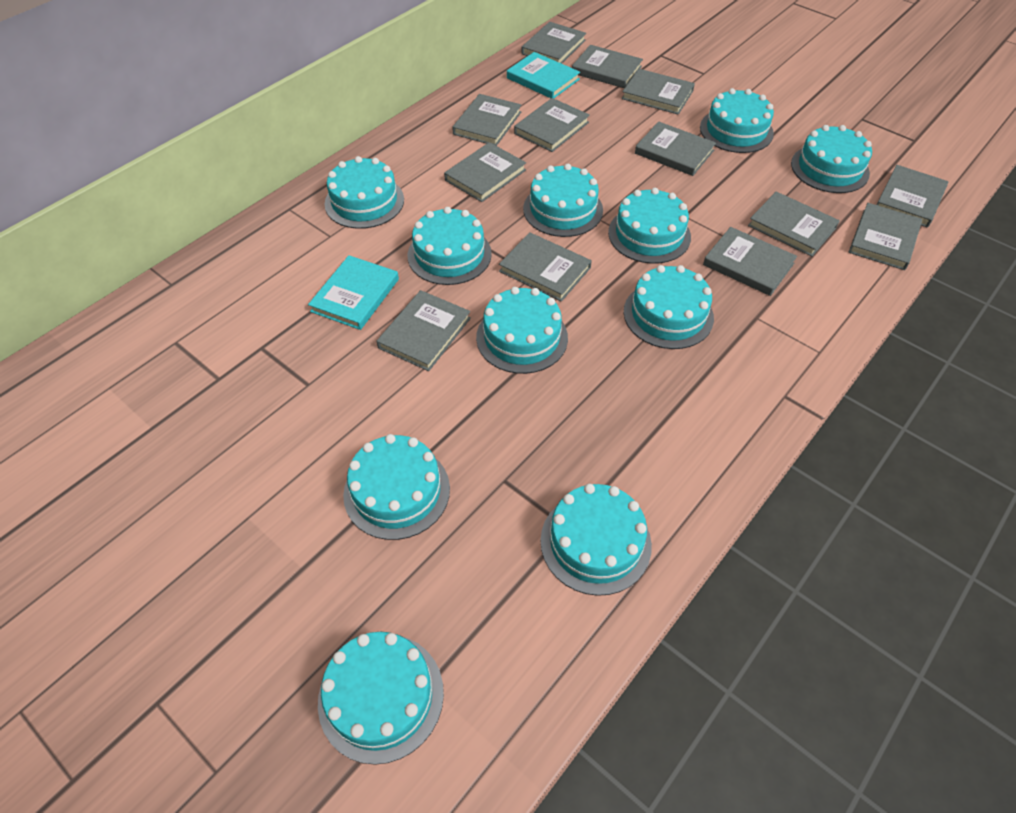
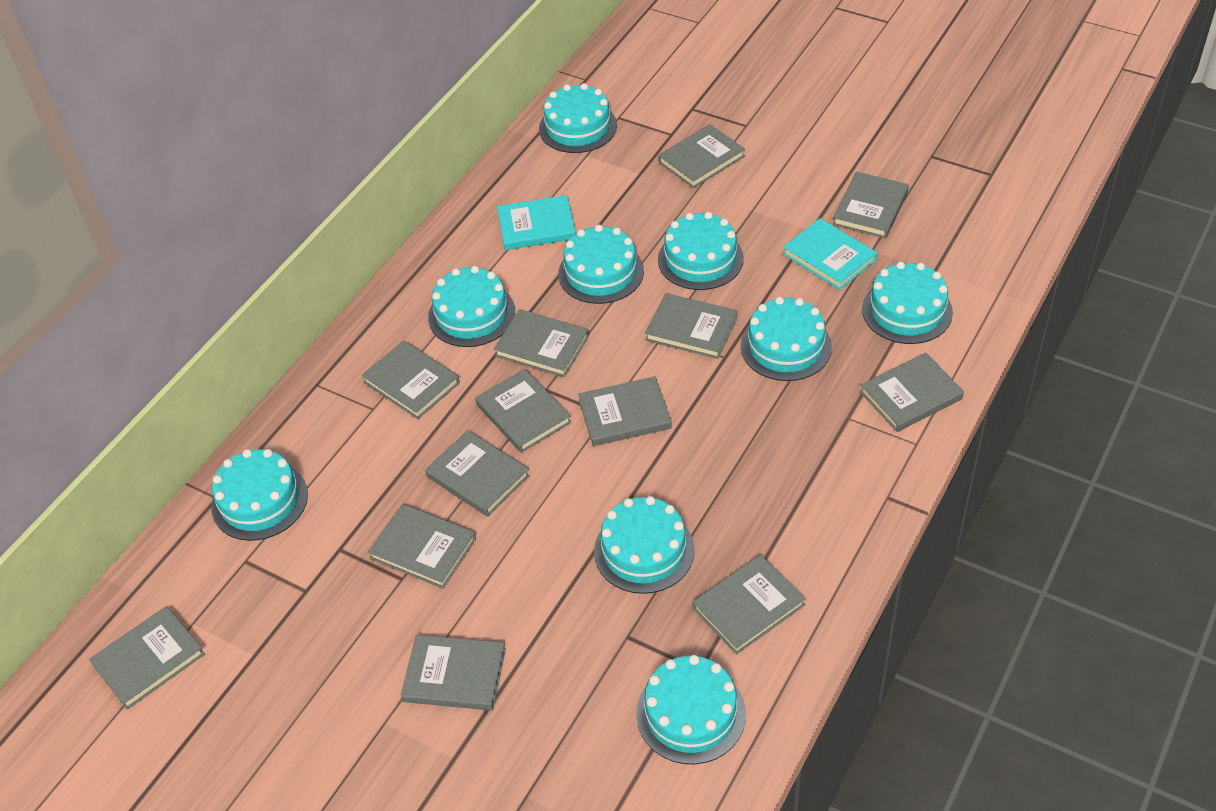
turquoise cake: 11 -> 9

